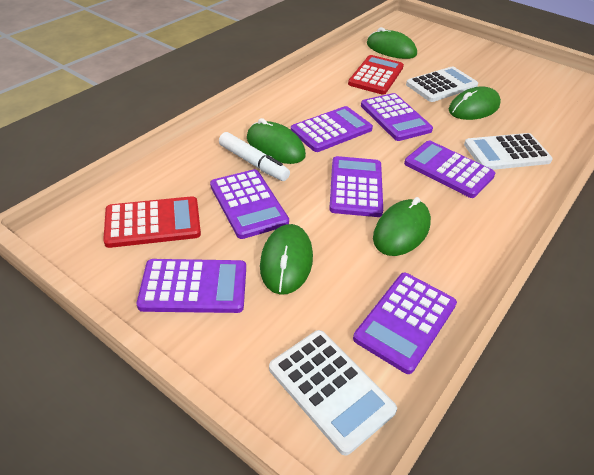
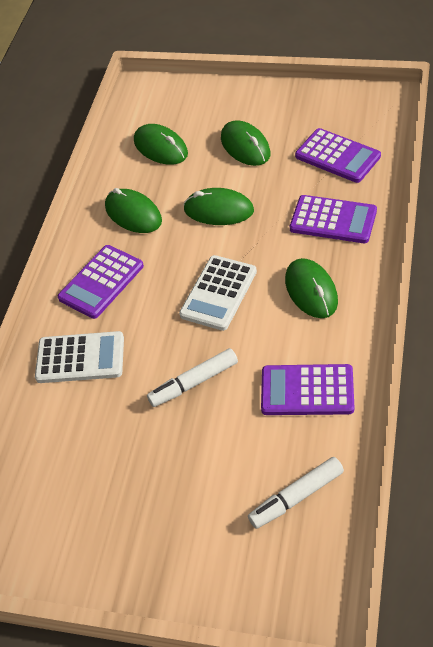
purple calculator: 7 -> 4
red calculator: 2 -> 0
white calculator: 3 -> 2
white marker: 1 -> 2

